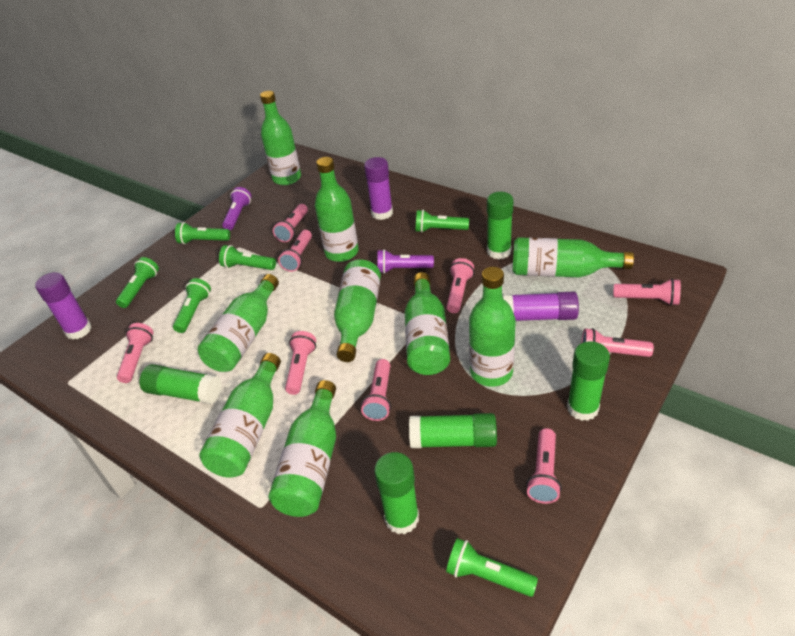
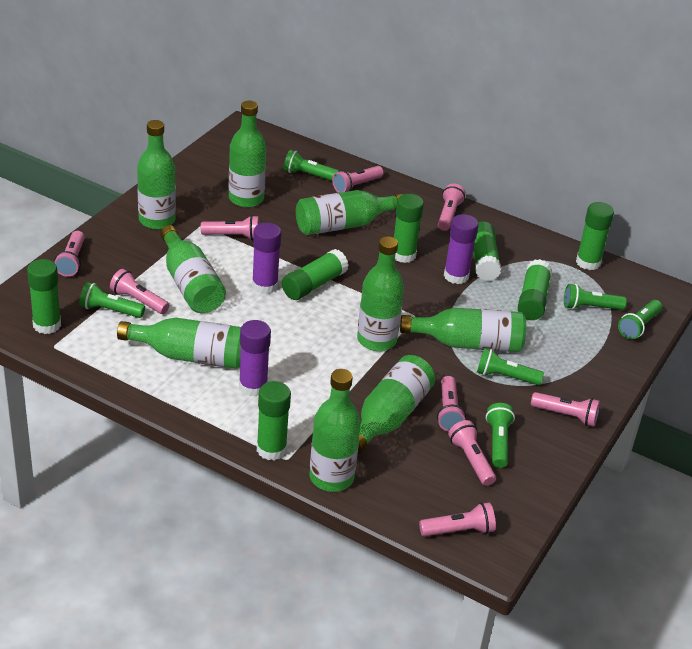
green glue stick: 5 -> 7
purple flashlight: 2 -> 0

